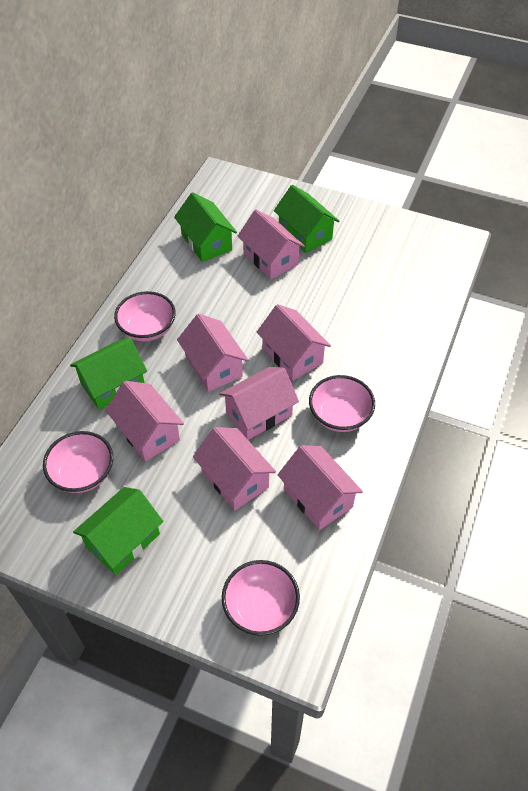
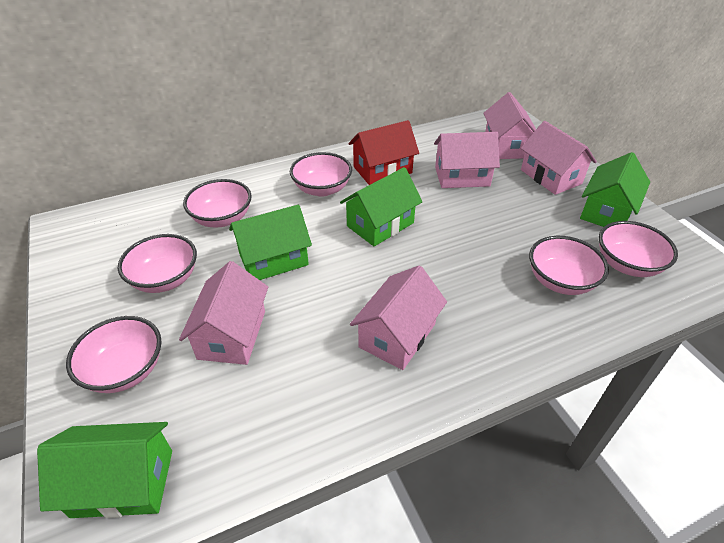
pink bowl: 4 -> 6
pink house: 7 -> 5
red house: 0 -> 1

